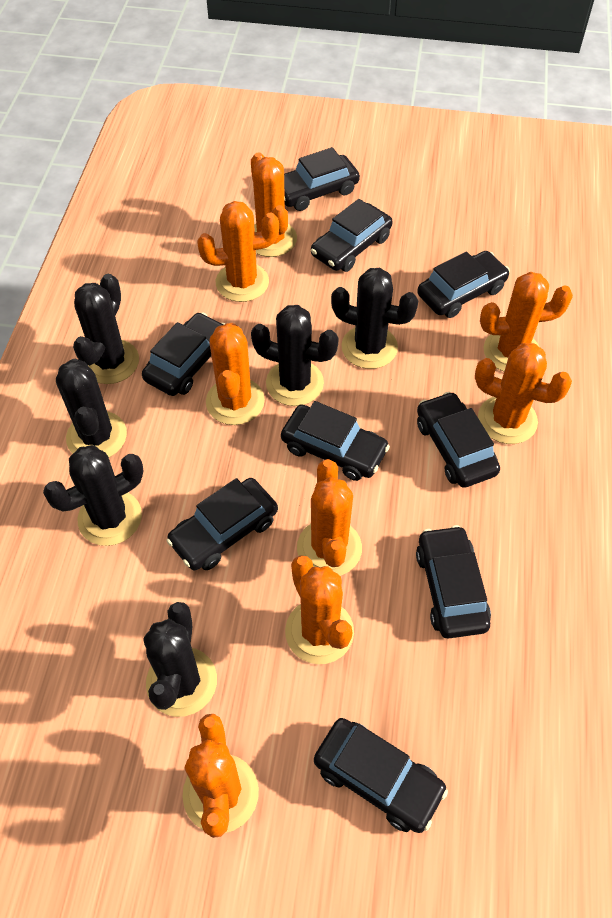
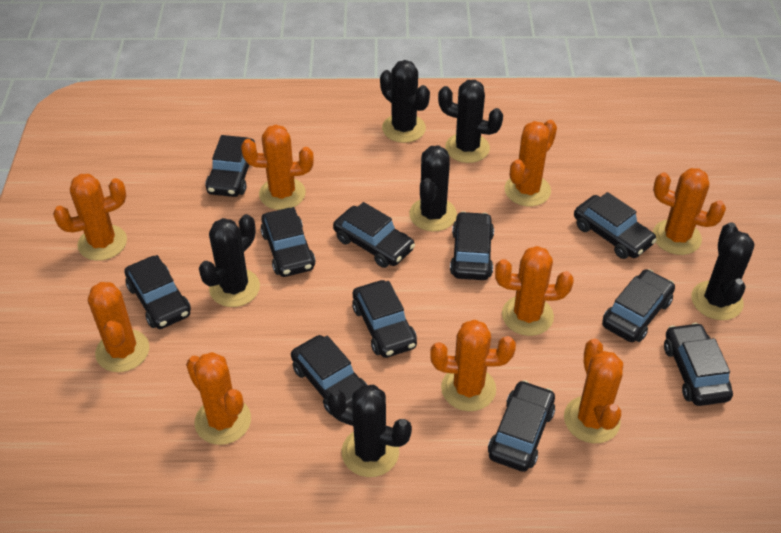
black car: 9 -> 11
orange cactus: 8 -> 9

